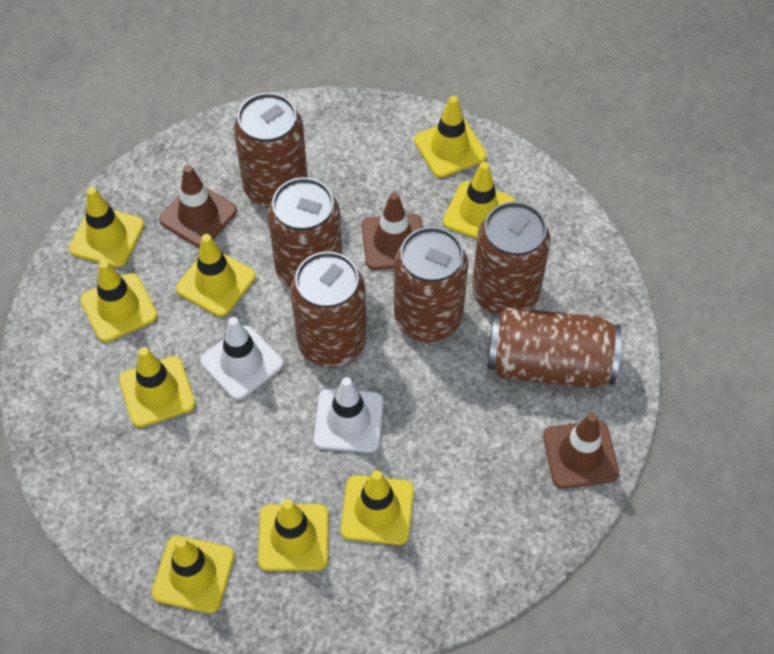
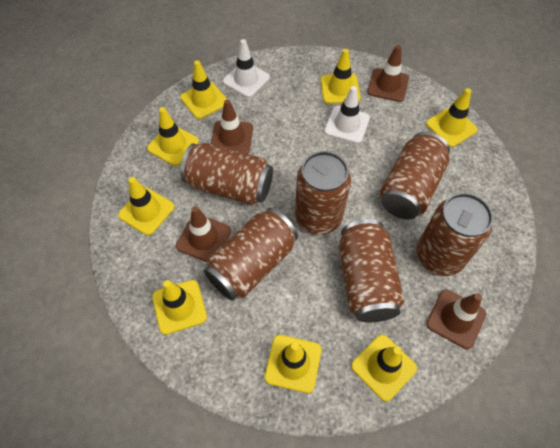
brown traffic cone: 3 -> 4
yellow traffic cone: 9 -> 8

